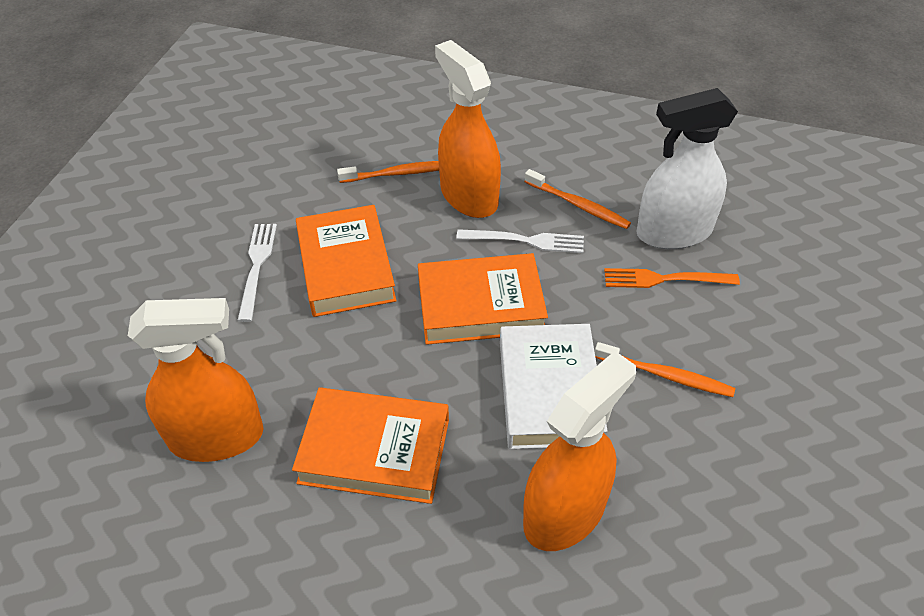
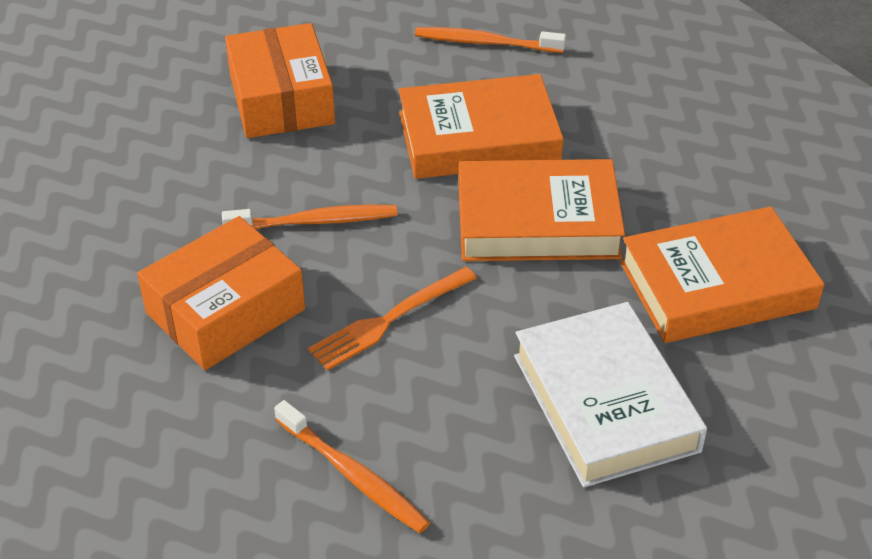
orange box: 0 -> 2
orange spray bottle: 3 -> 0
white fork: 2 -> 0
white spray bottle: 1 -> 0

